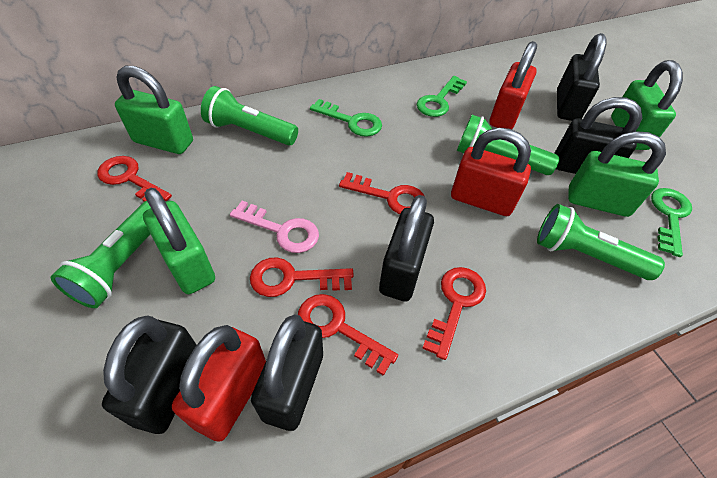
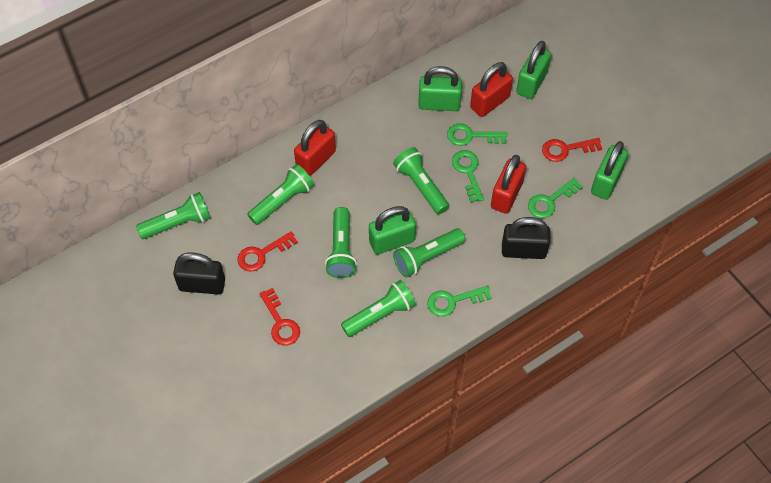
black padlock: 5 -> 2
green flashlight: 4 -> 6
green key: 3 -> 4
pink key: 1 -> 0
red key: 5 -> 3

